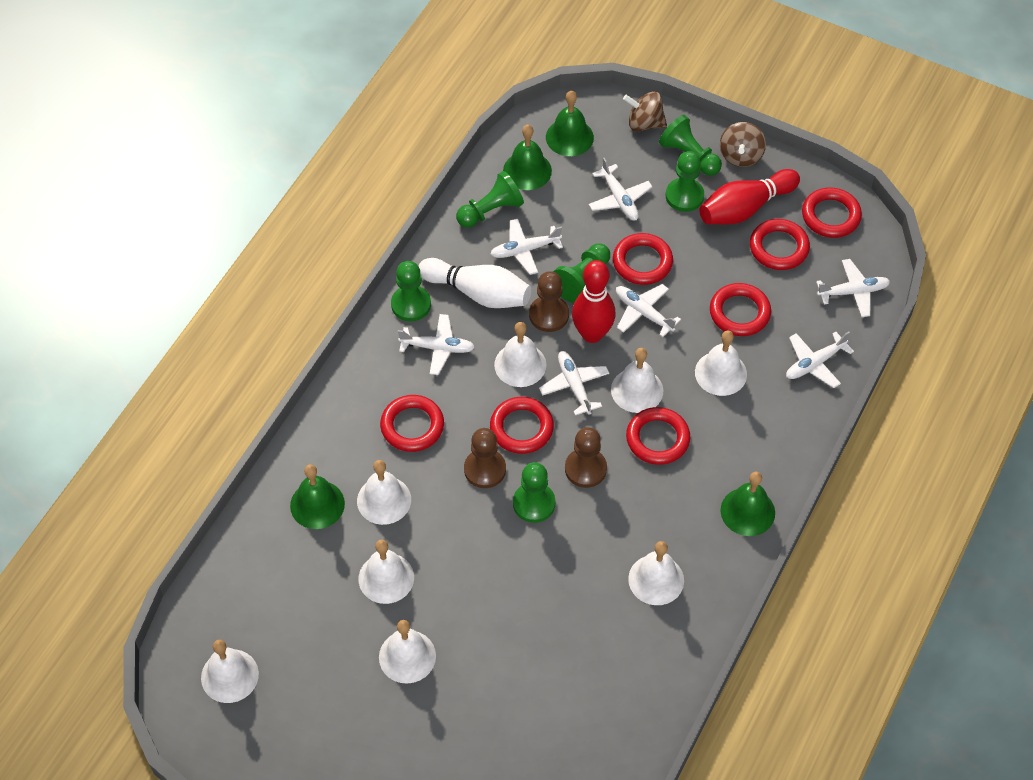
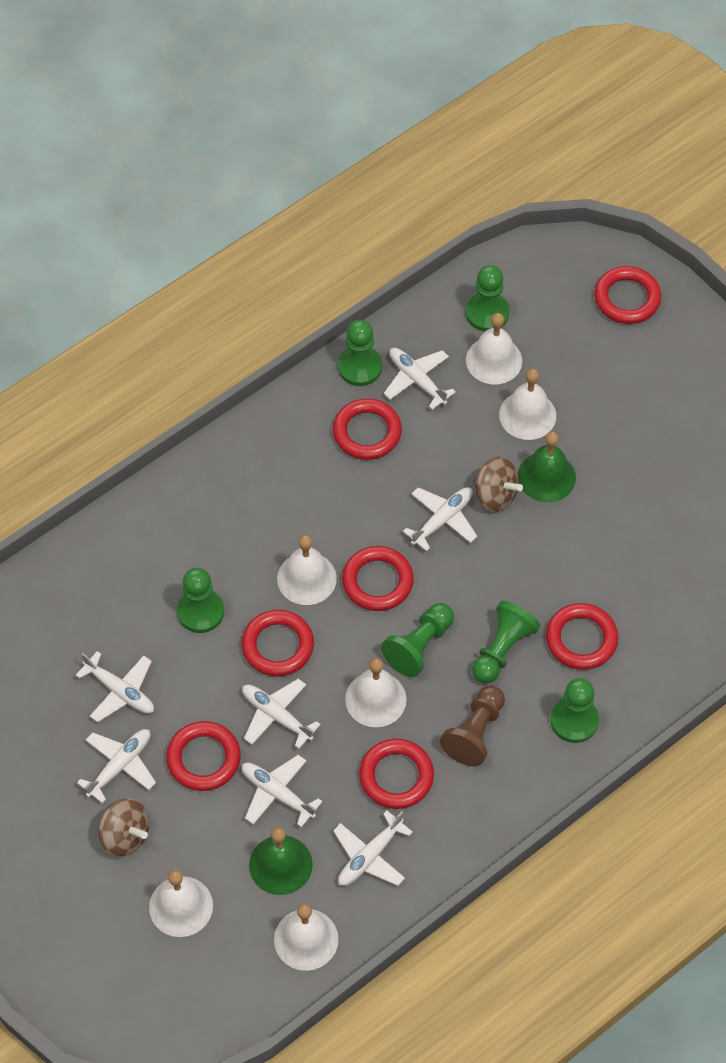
brown pawn: 3 -> 1
green bell: 4 -> 2
red bowling pin: 2 -> 0
white bell: 8 -> 6
white bowling pin: 1 -> 0

